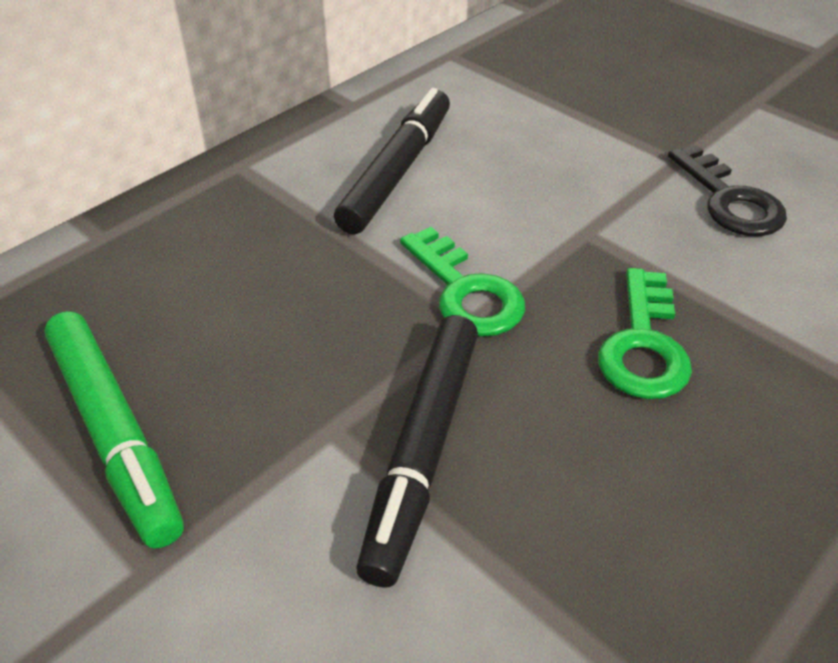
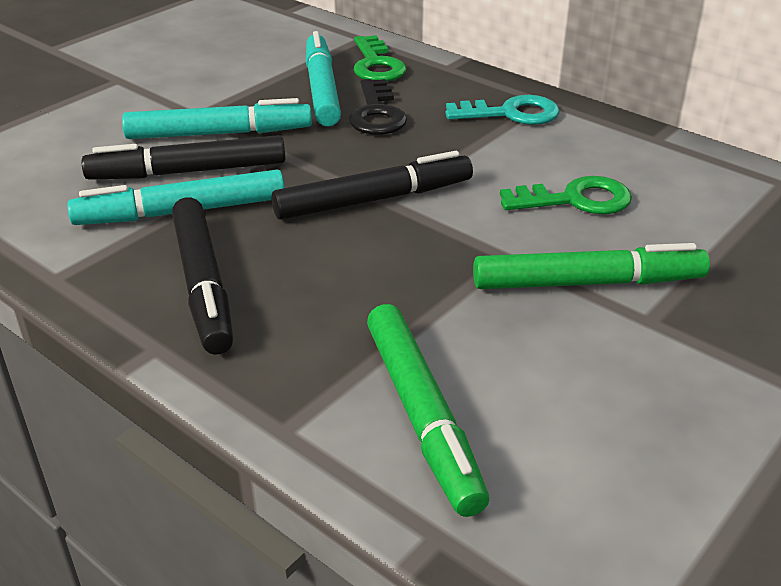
black marker: 2 -> 3
green marker: 1 -> 2
turquoise key: 0 -> 1
turquoise marker: 0 -> 3

